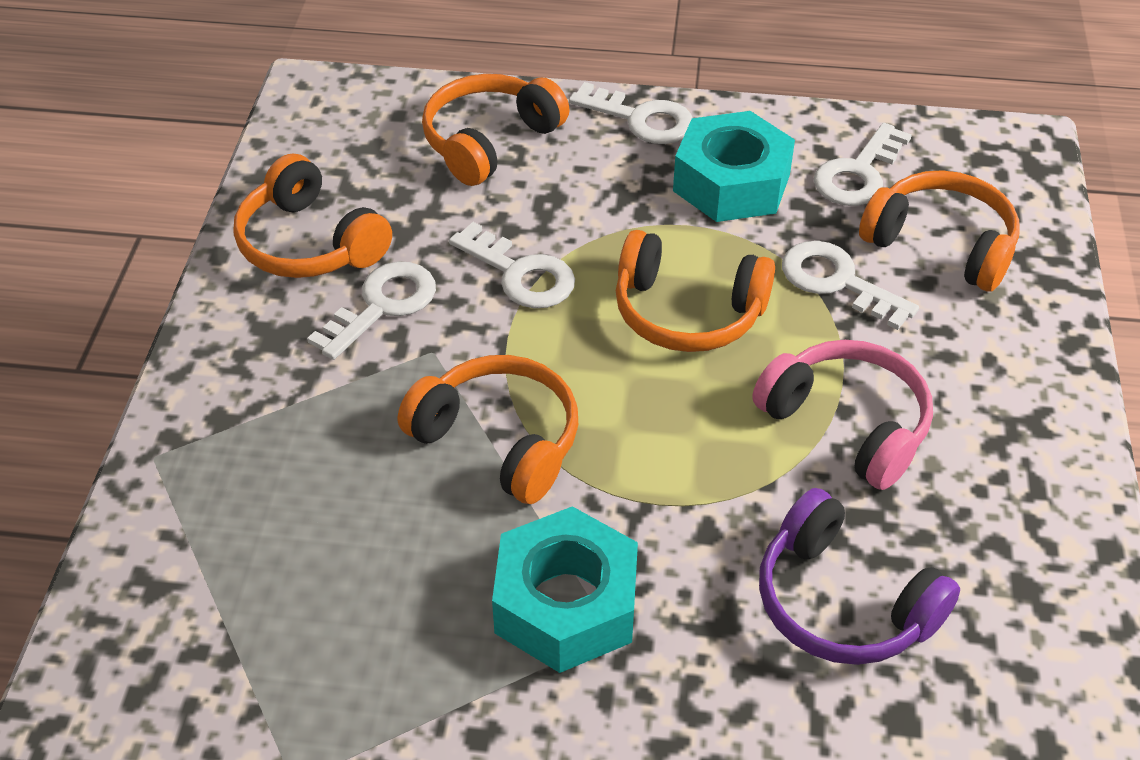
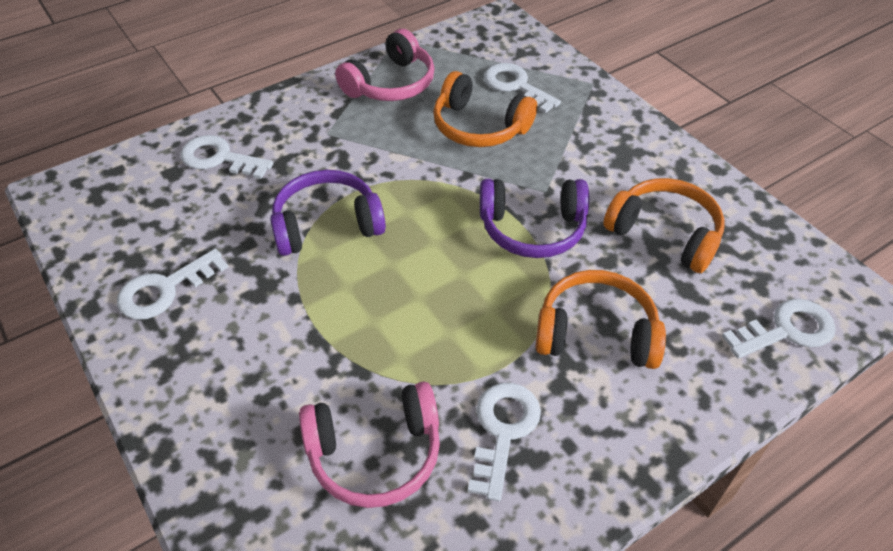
orange headphones: 5 -> 3
pink headphones: 1 -> 2
purple headphones: 1 -> 2
turquoise nut: 2 -> 0

